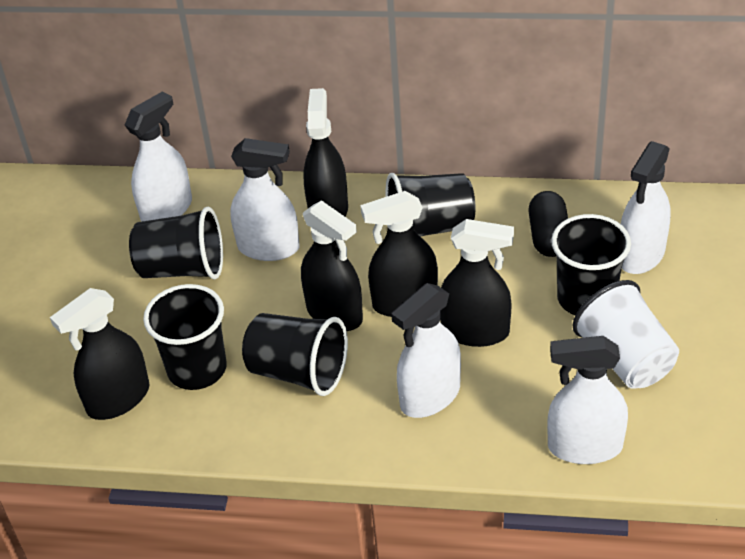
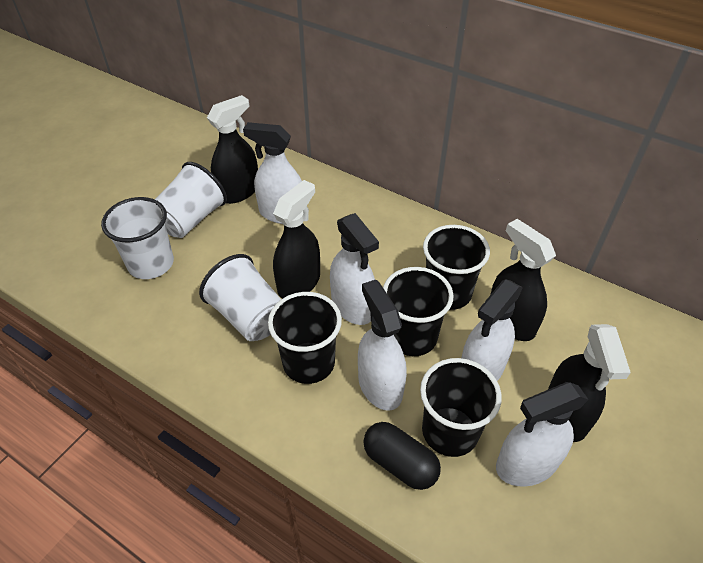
black cup: 5 -> 4
black spray bottle: 5 -> 4
white cup: 1 -> 3

